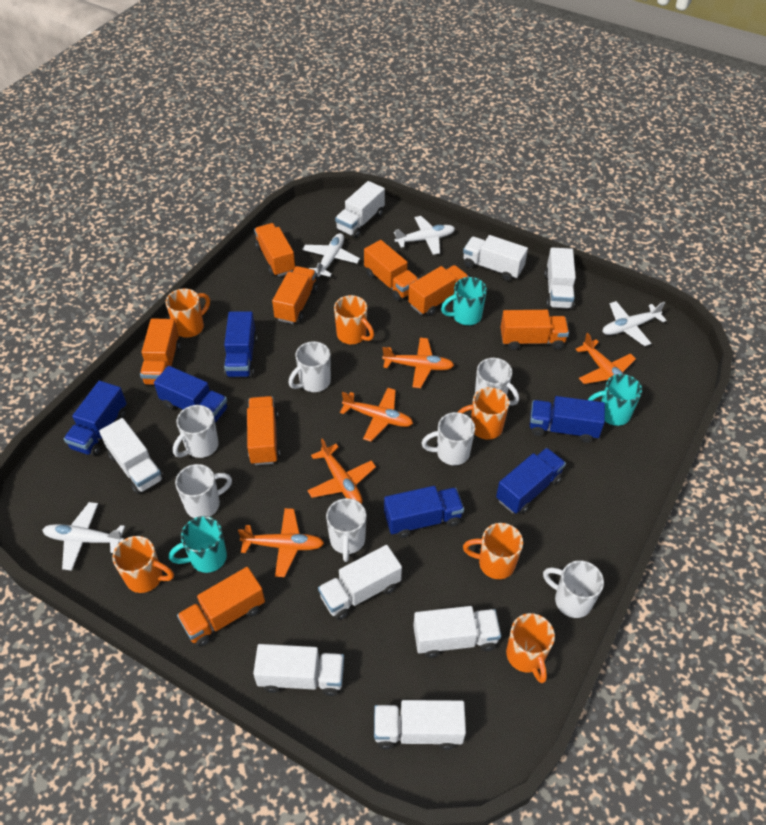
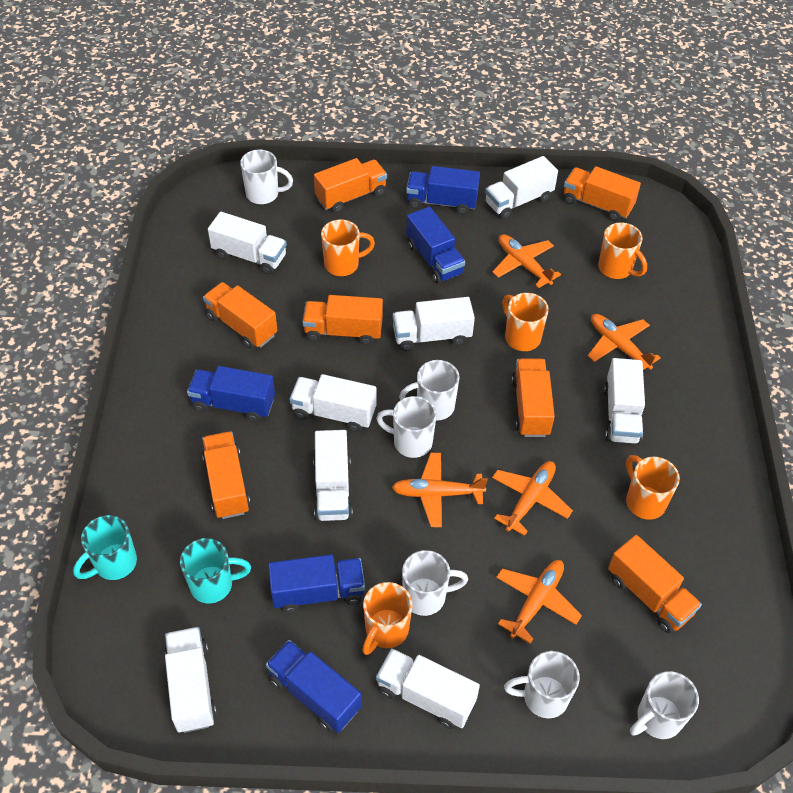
blue truck: 6 -> 5
orange mug: 6 -> 5
orange truck: 8 -> 7
turquoise mug: 3 -> 2
white mug: 7 -> 6
white plane: 4 -> 0

